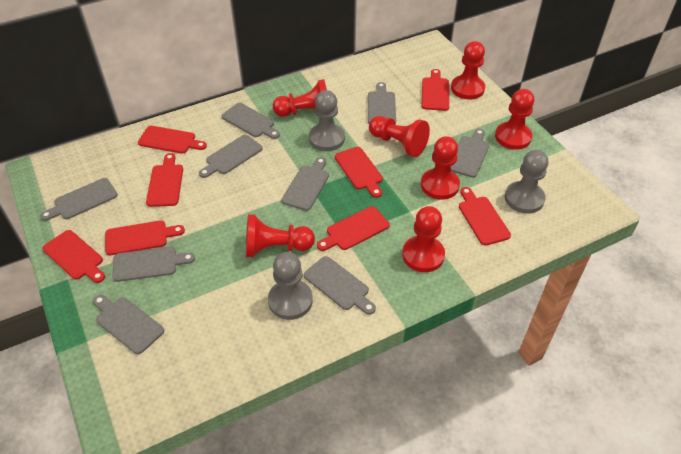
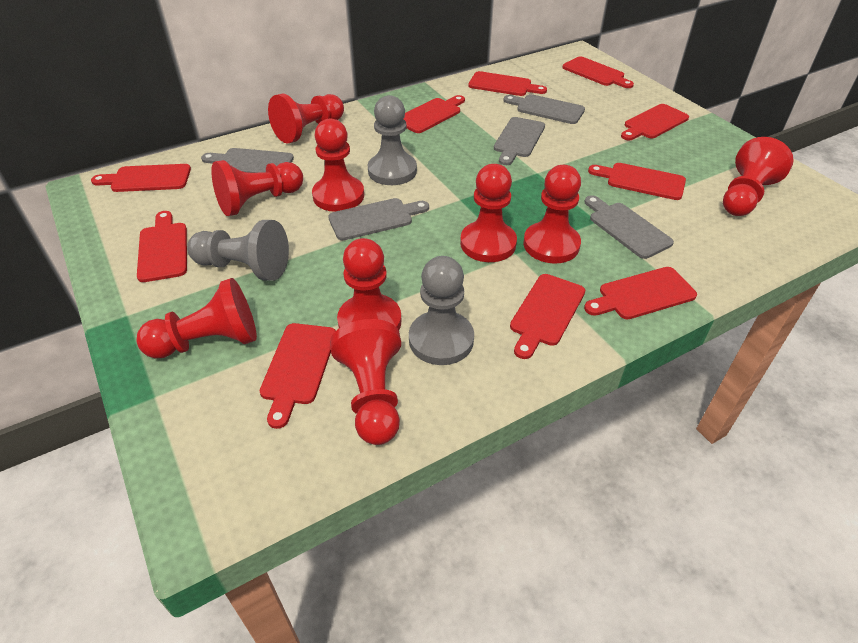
grey cutting board: 9 -> 5
red cutting board: 8 -> 10
red pawn: 7 -> 9

